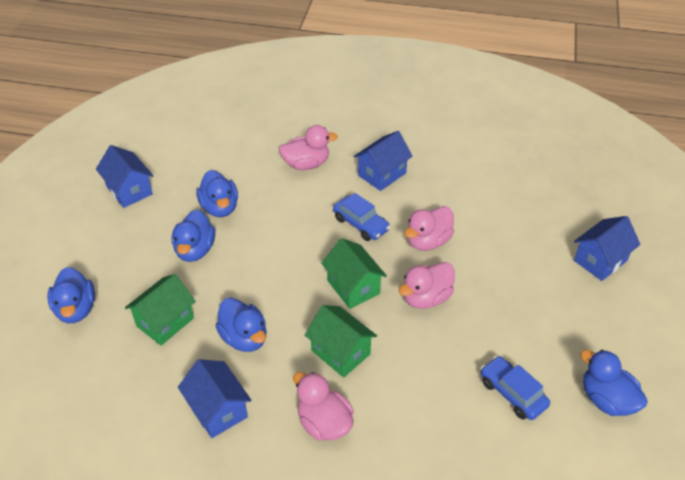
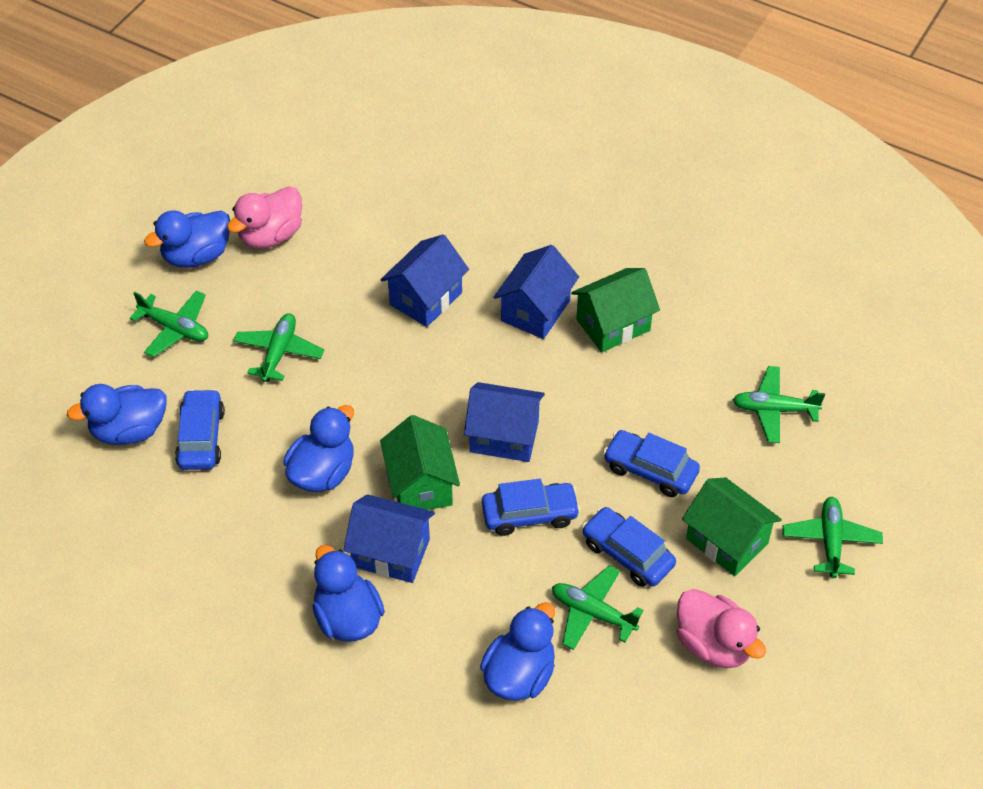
blue car: 2 -> 4
green plane: 0 -> 5
pink duck: 4 -> 2

